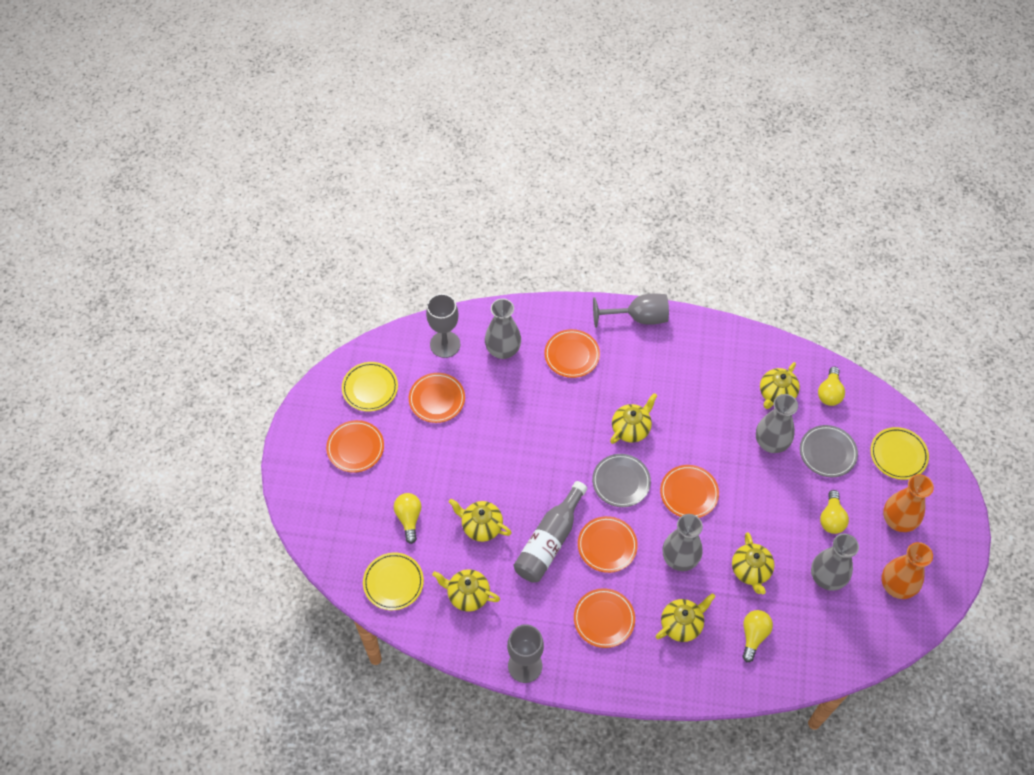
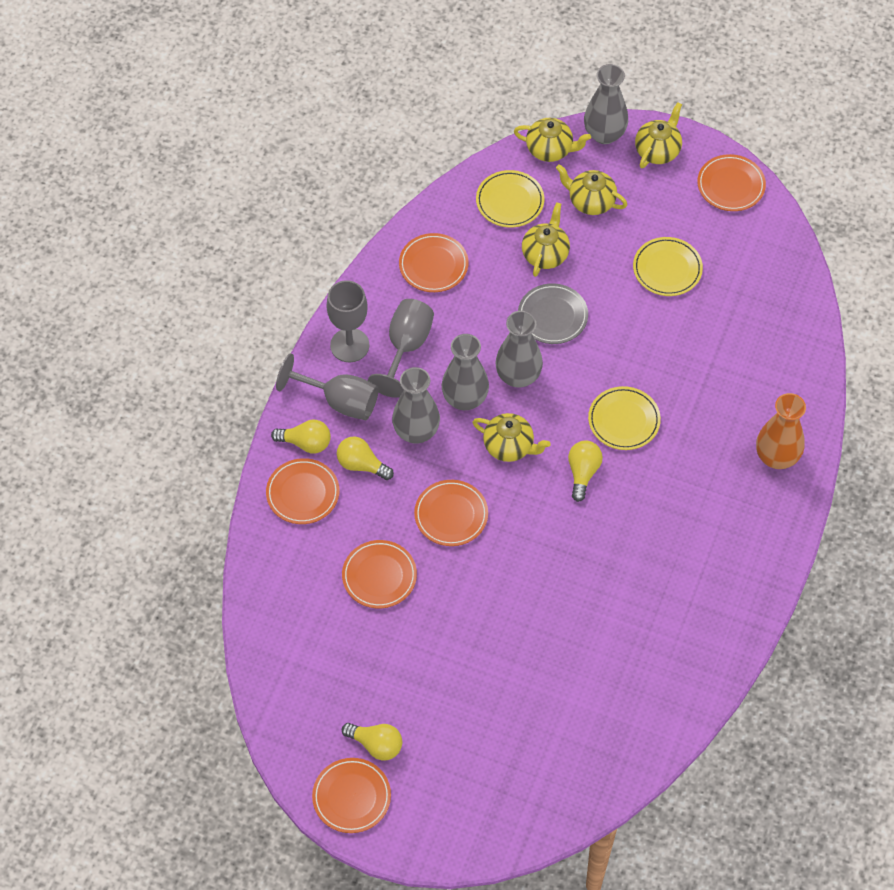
grey bottle: 1 -> 0
grey plate: 2 -> 1
orange vase: 2 -> 1
yellow teapot: 6 -> 5

